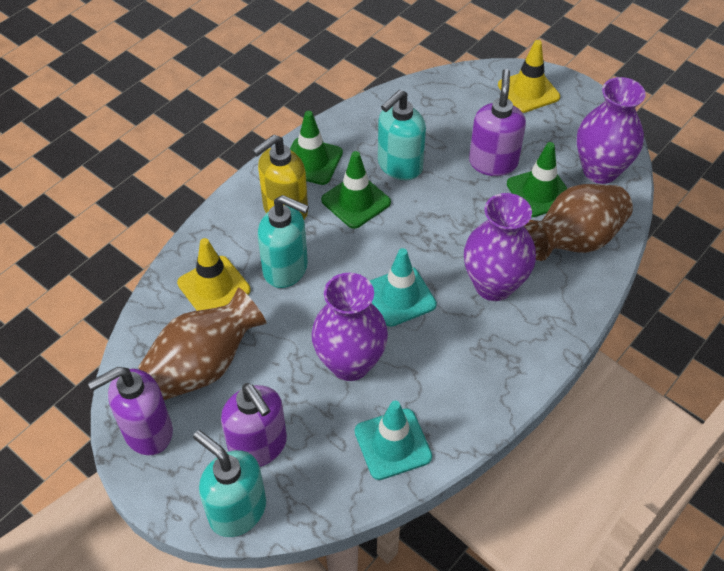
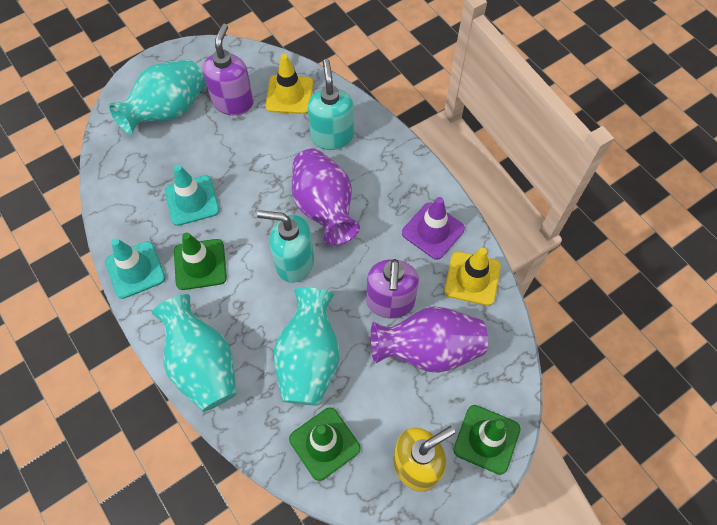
brown vase: 2 -> 0
purple soap dispenser: 3 -> 2
purple traffic cone: 0 -> 1
purple vase: 3 -> 2
turquoise soap dispenser: 3 -> 2
turquoise vase: 0 -> 3

